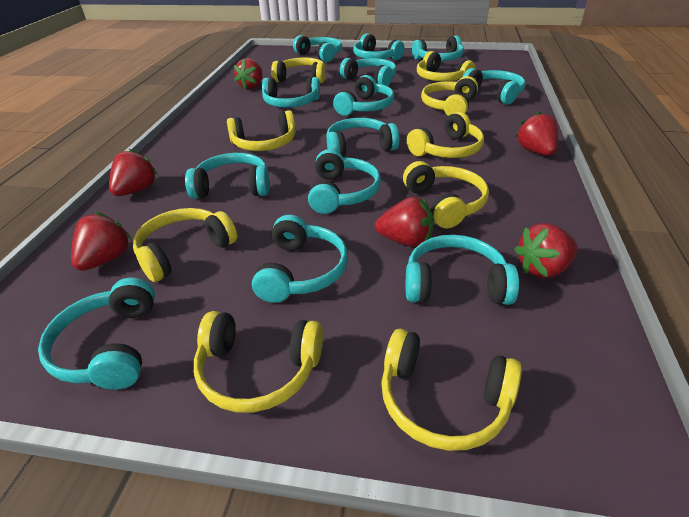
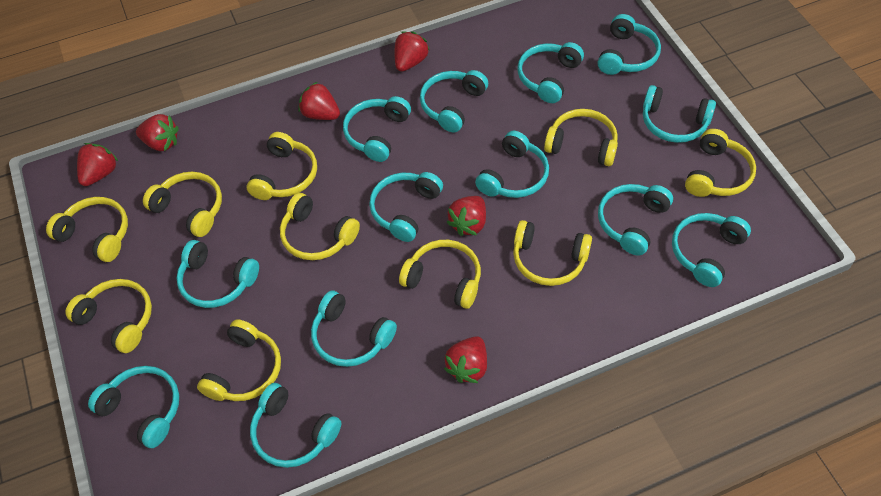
yellow headphones: 9 -> 10

